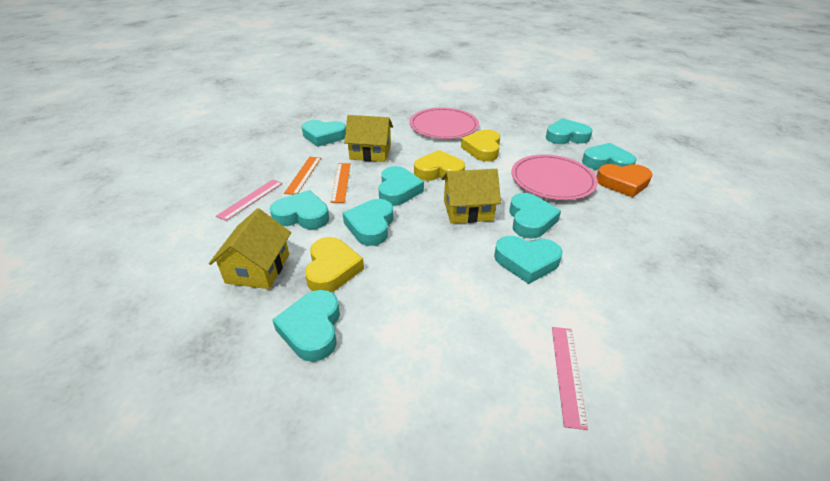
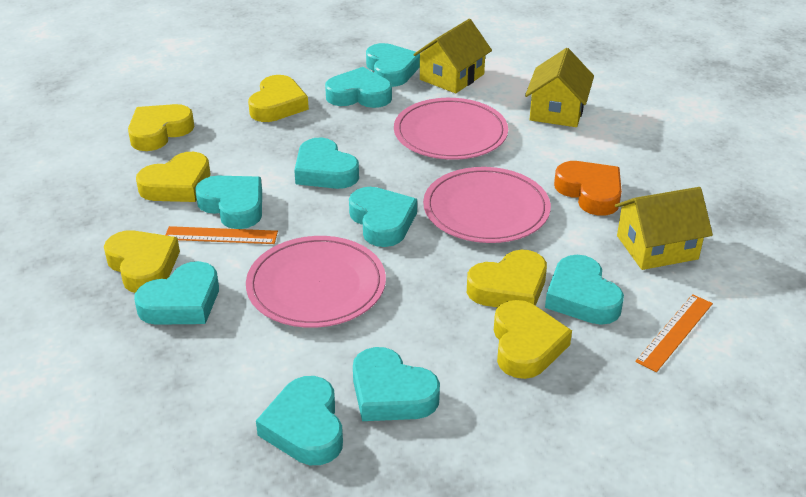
pink plate: 2 -> 3
pink ruler: 2 -> 0
yellow heart: 3 -> 6

